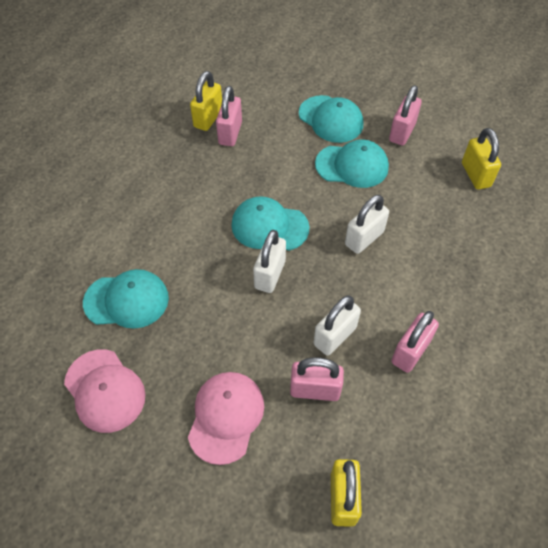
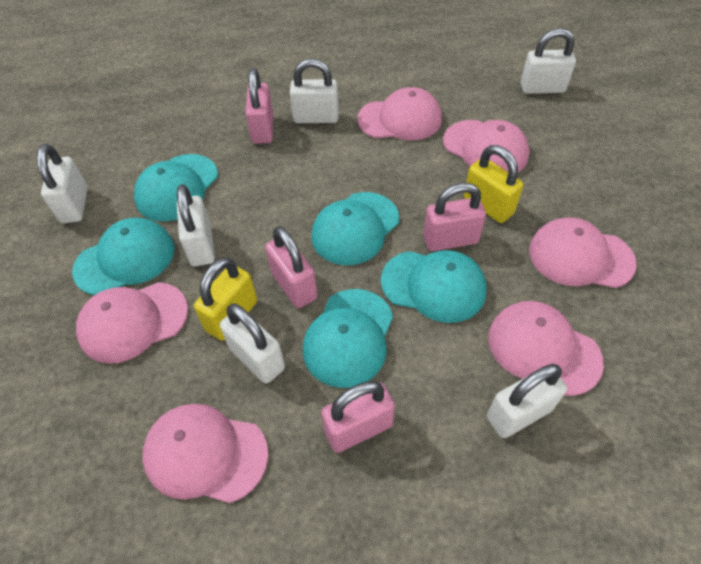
pink cap: 2 -> 6
turquoise cap: 4 -> 5
white padlock: 3 -> 6
yellow padlock: 3 -> 2

